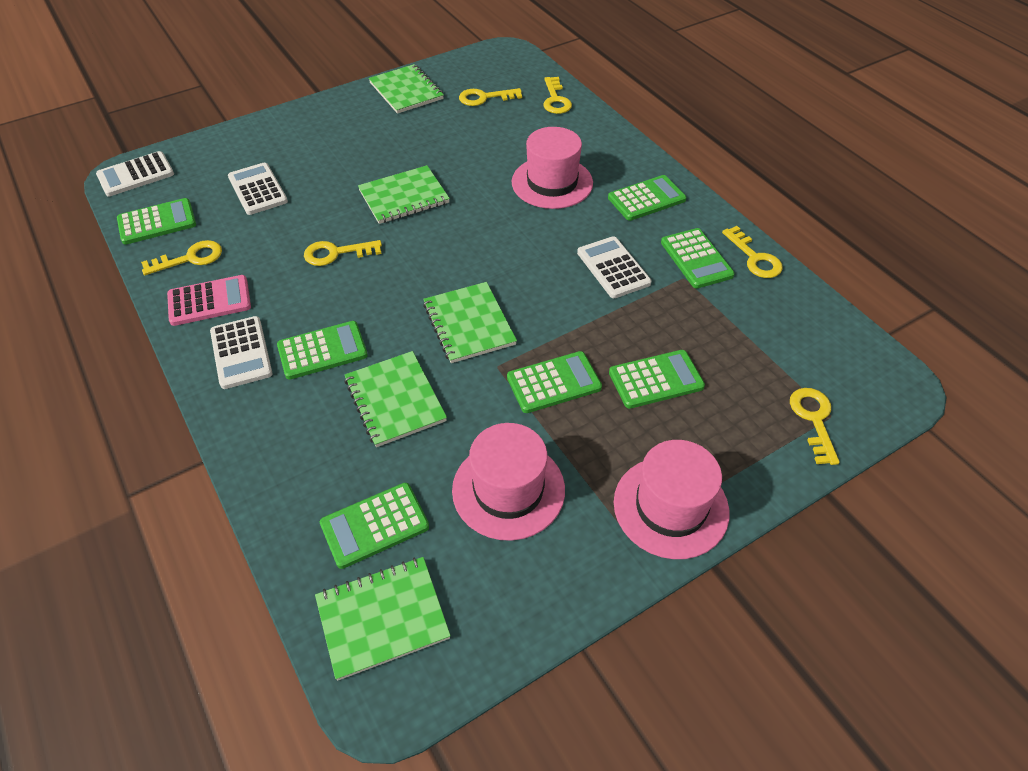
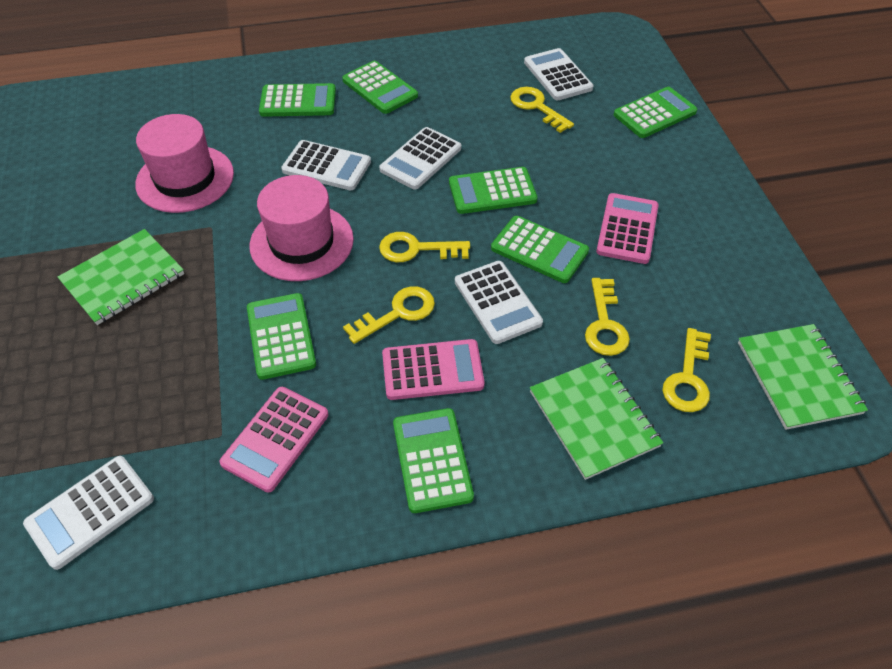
green notebook: 5 -> 3
pink calculator: 1 -> 3
pink hat: 3 -> 2
white calculator: 4 -> 5
yellow key: 6 -> 5

